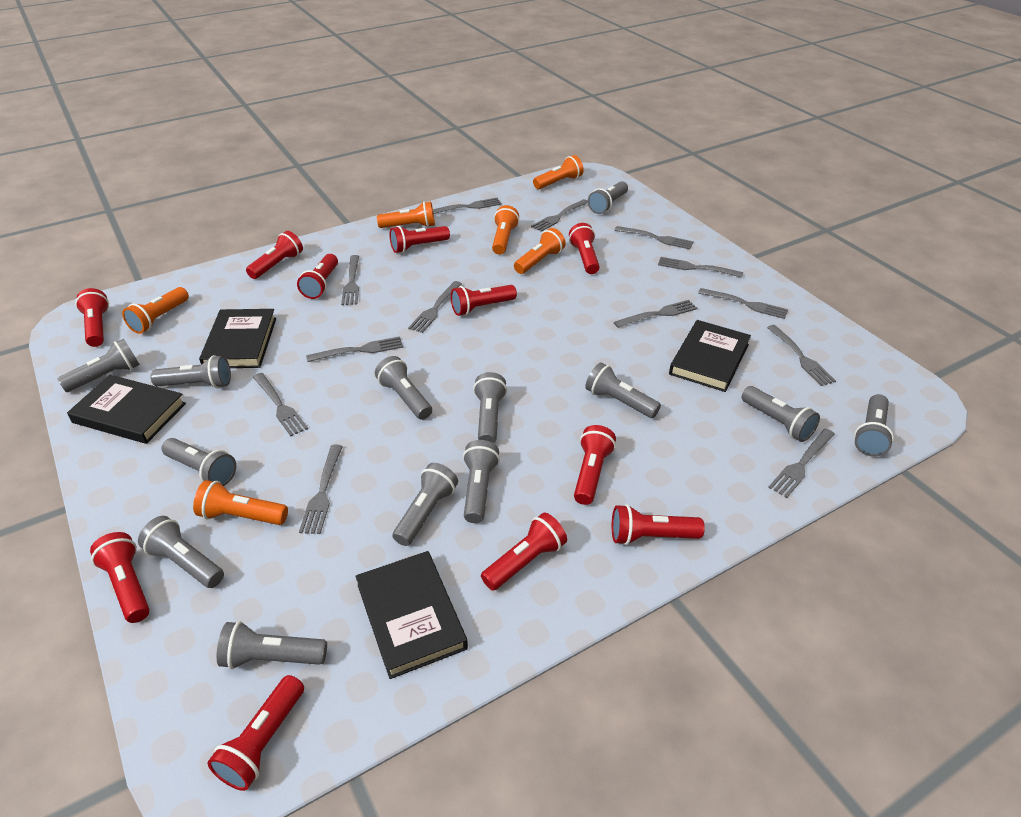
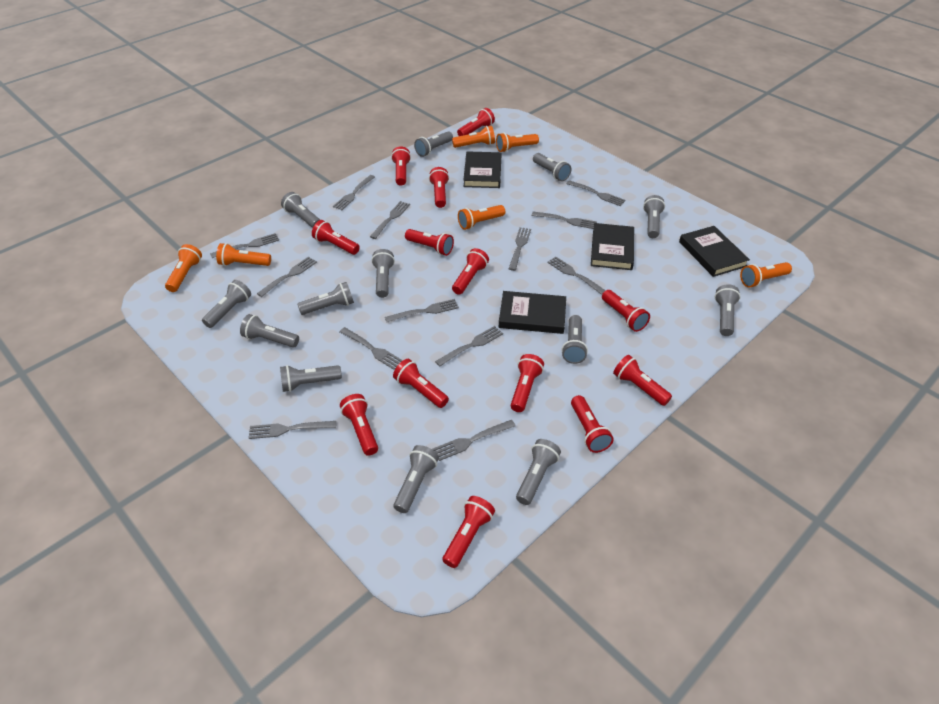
red flashlight: 11 -> 13

